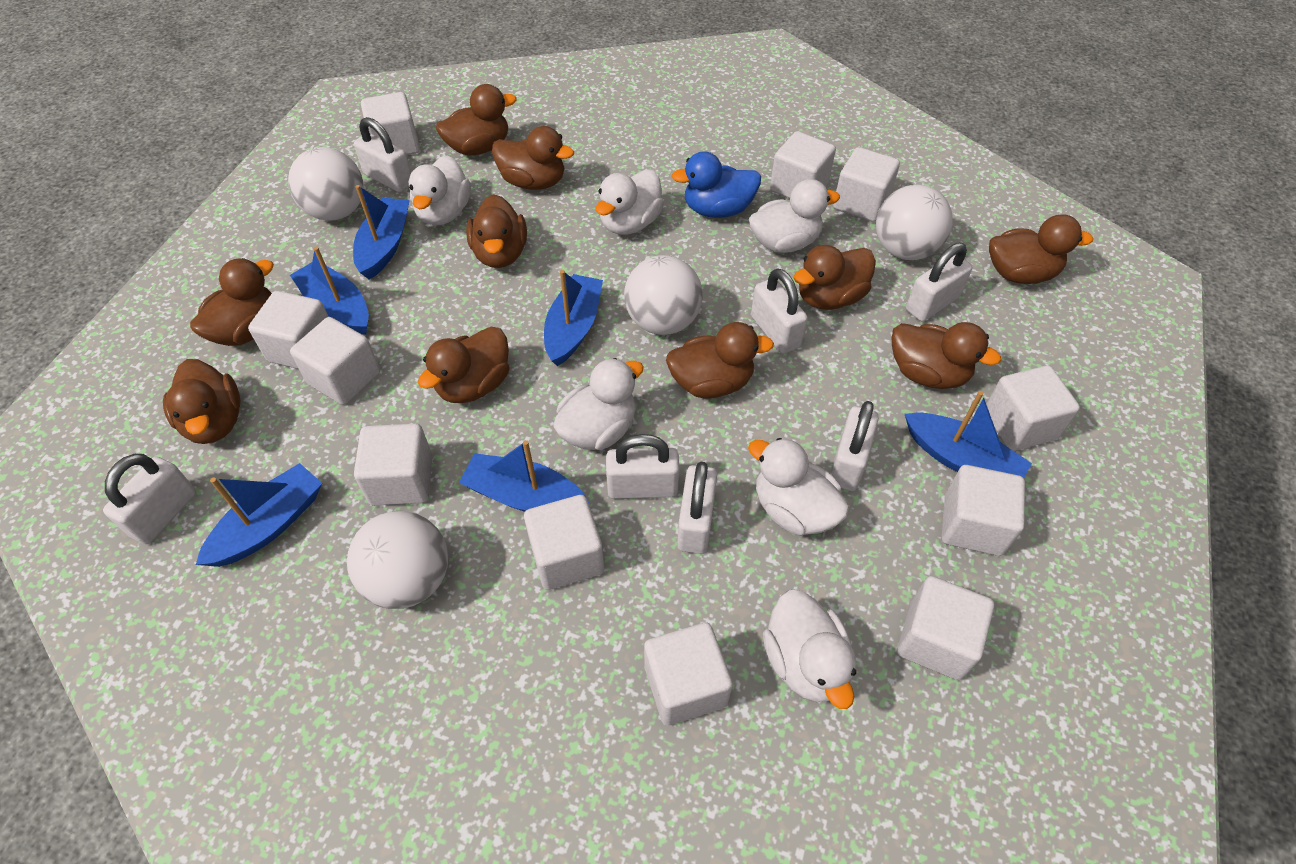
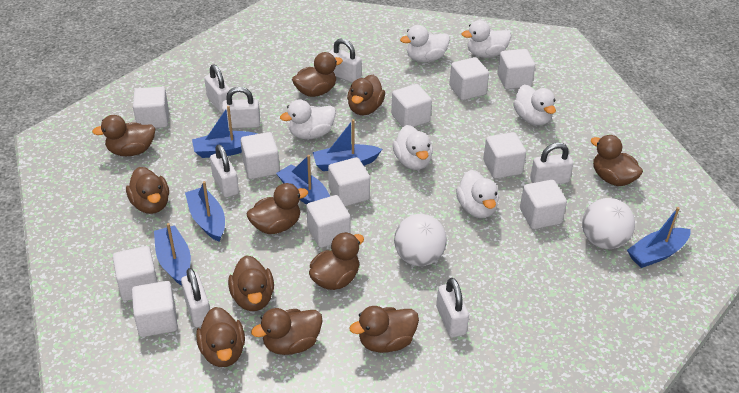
blue duck: 1 -> 0
brown duck: 10 -> 11
white ball: 4 -> 2

